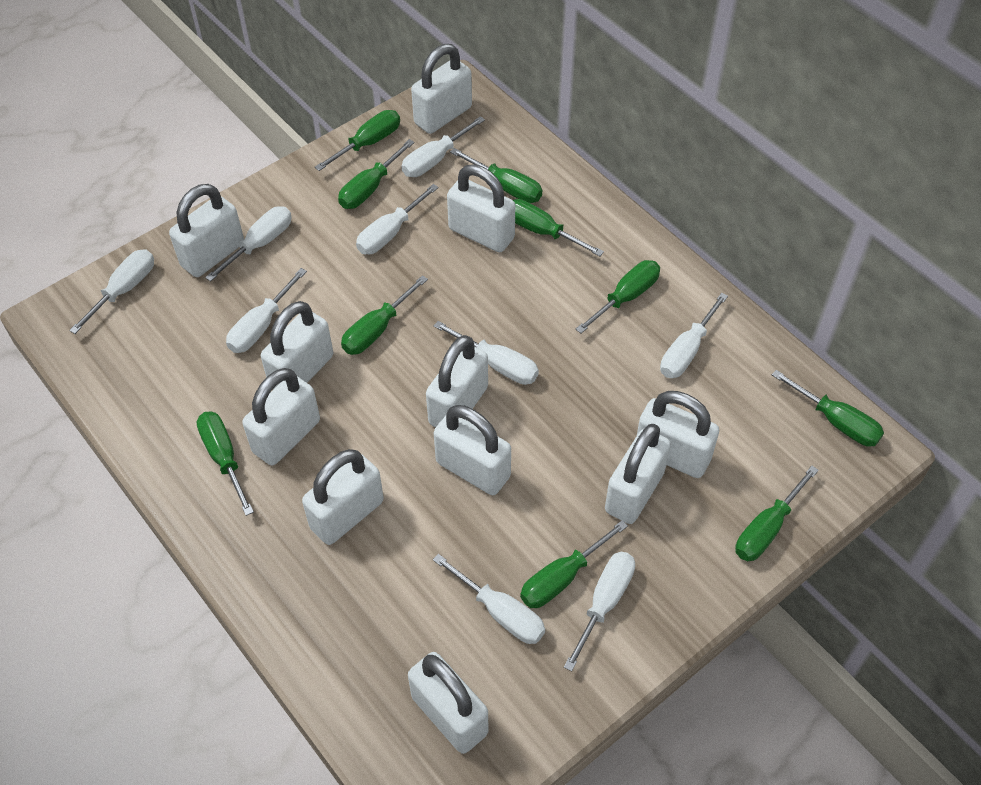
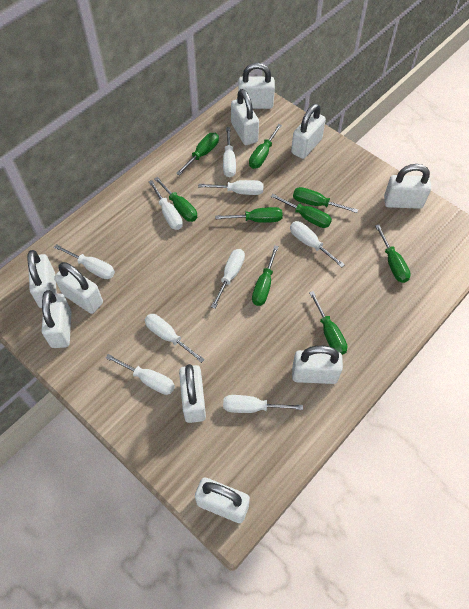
green screwdriver: 10 -> 9
white padlock: 11 -> 10

